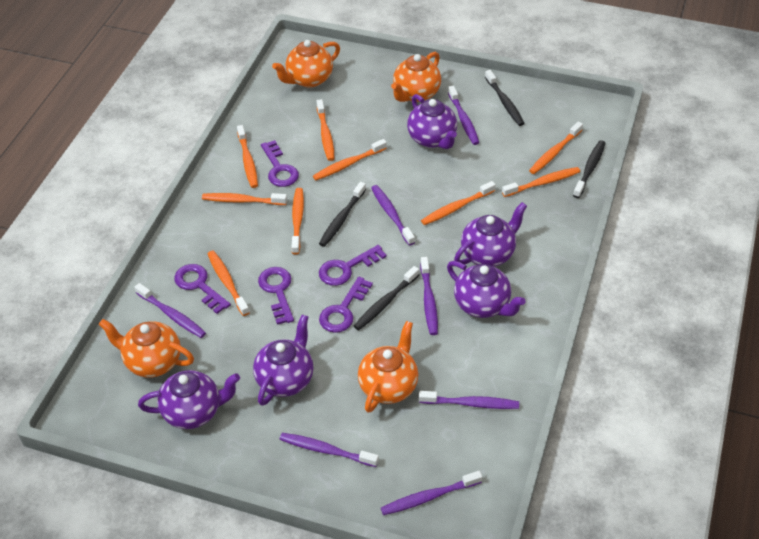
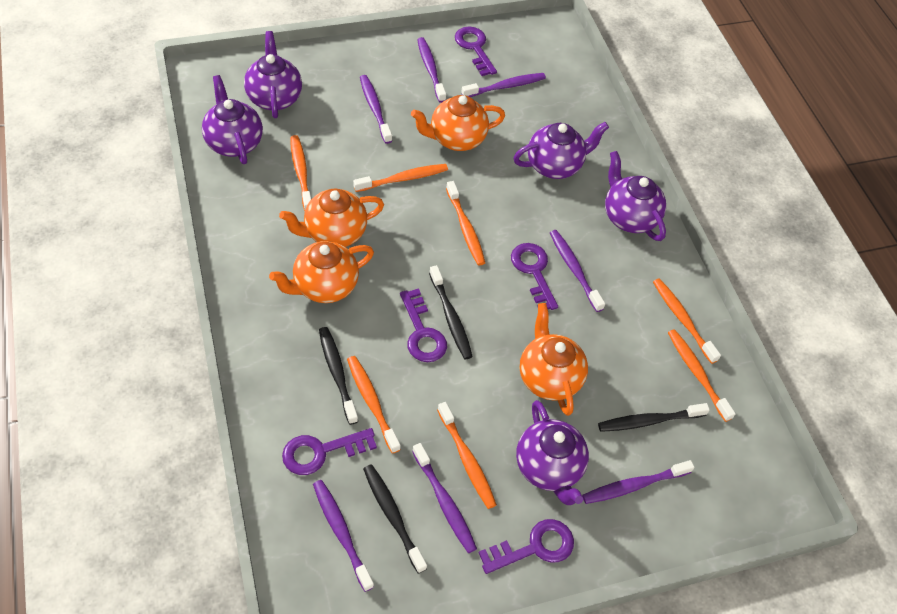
orange toothbrush: 9 -> 7

